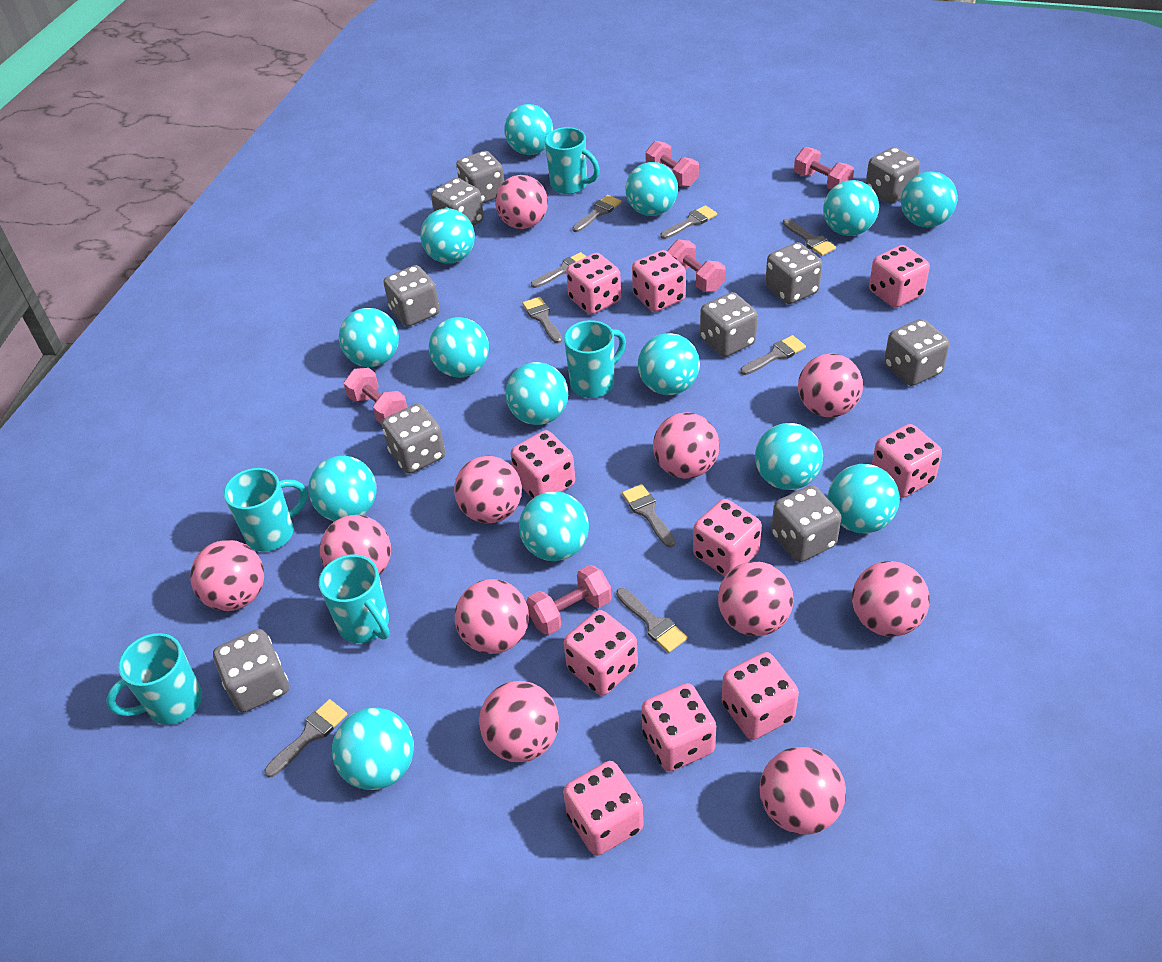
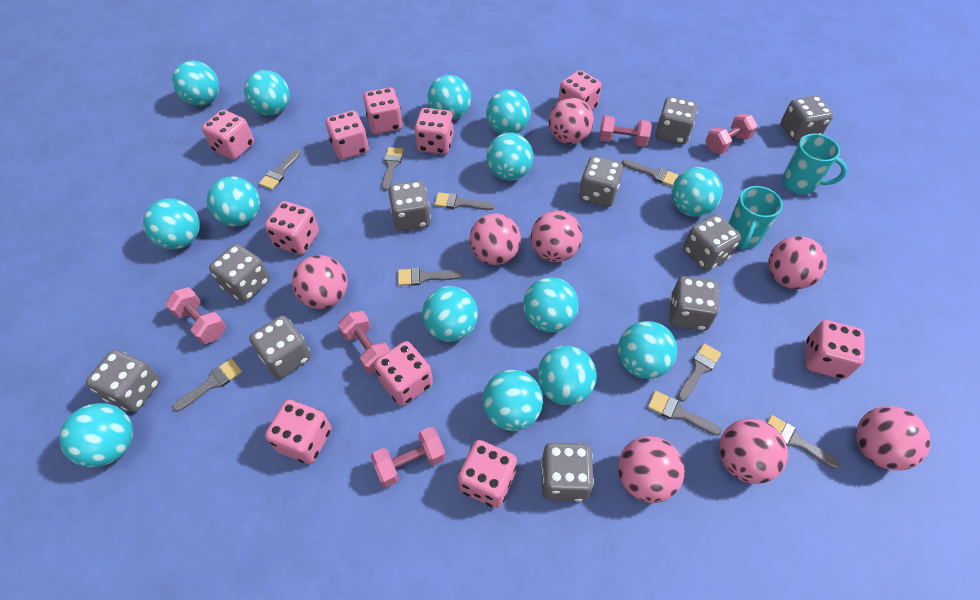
pink ball: 11 -> 8
turquoise mug: 5 -> 2

